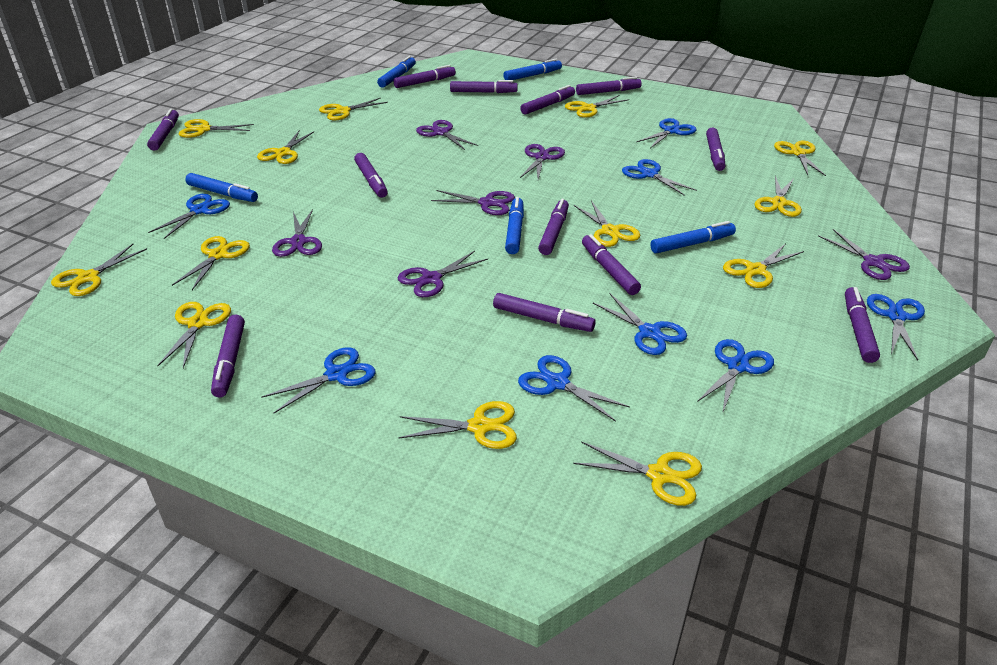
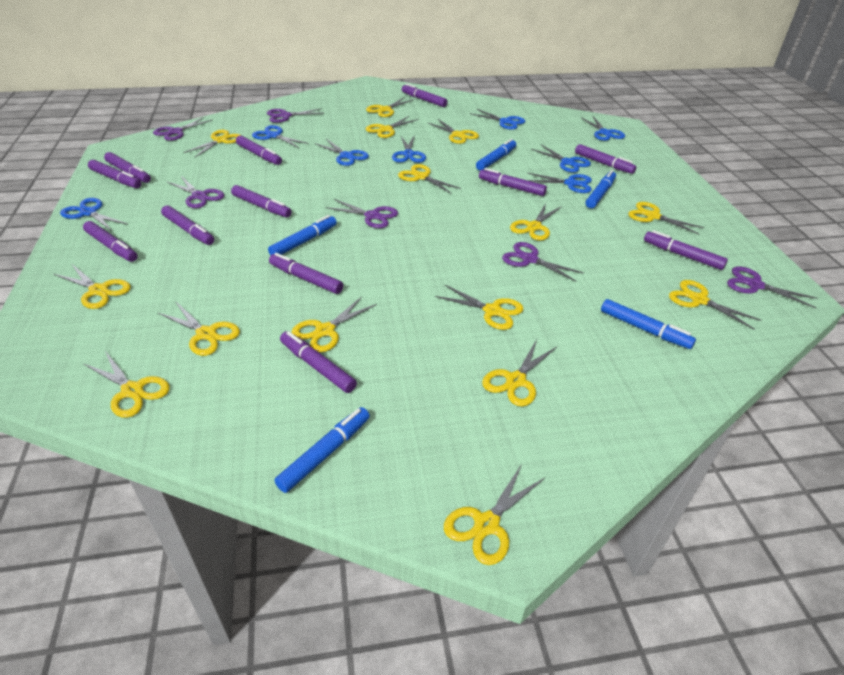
yellow scissors: 13 -> 15

